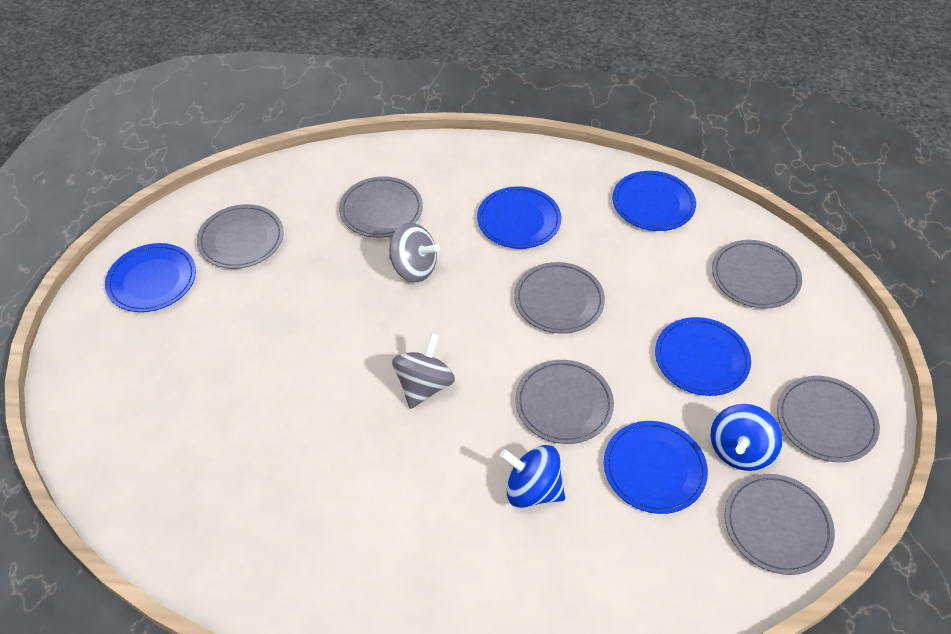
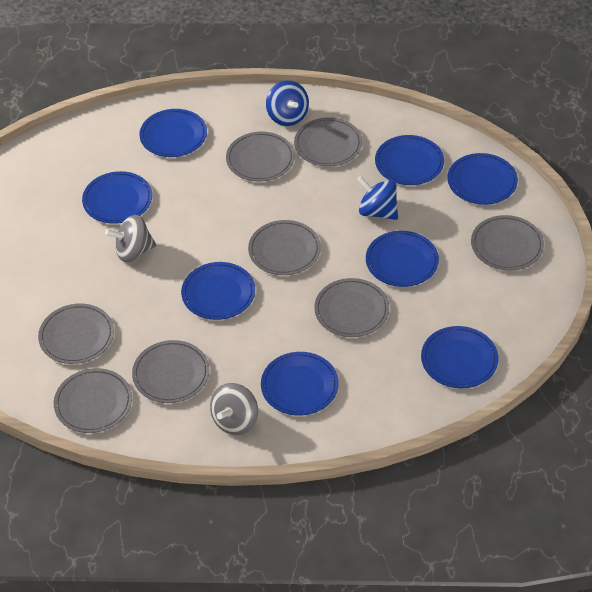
blue plate: 5 -> 8
grey plate: 7 -> 8

